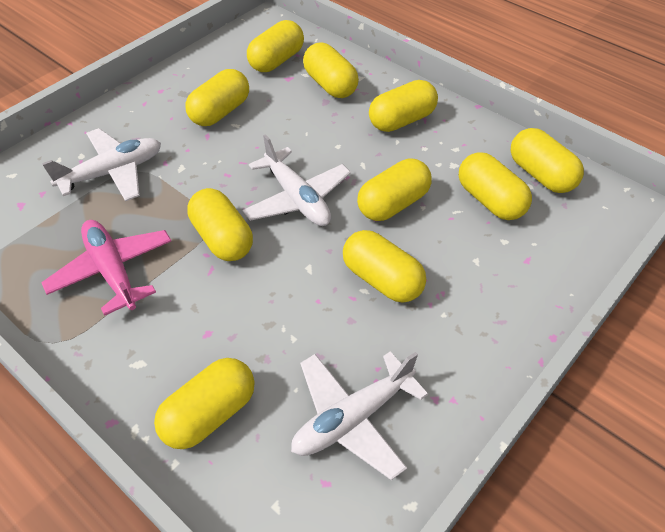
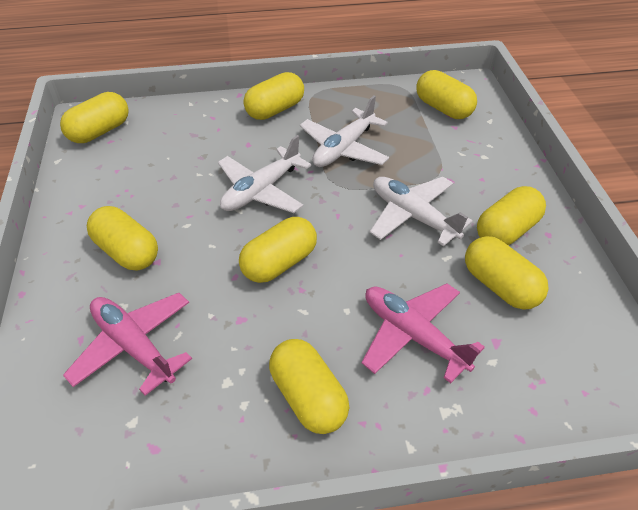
pink plane: 1 -> 2
yellow capsule: 10 -> 8

